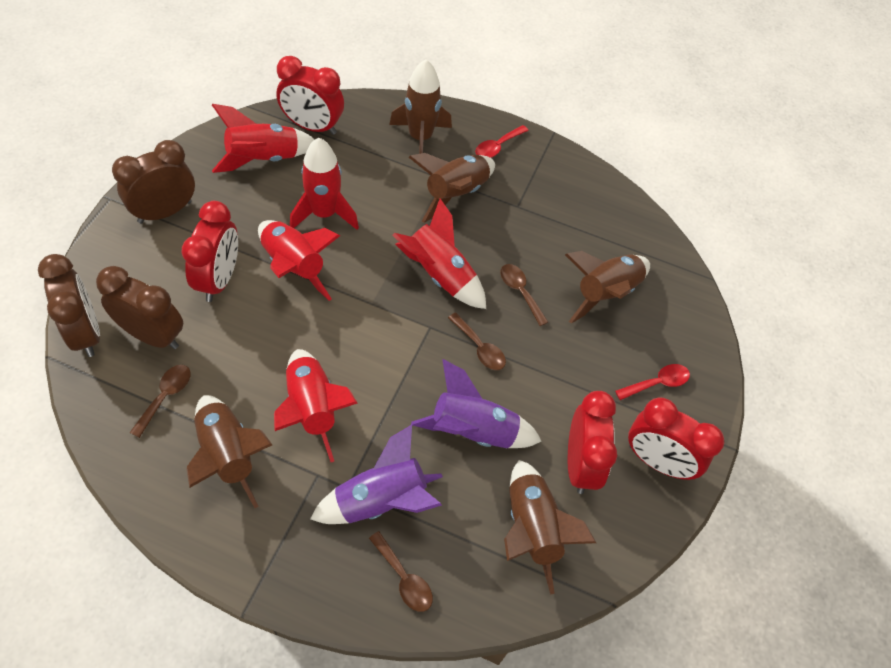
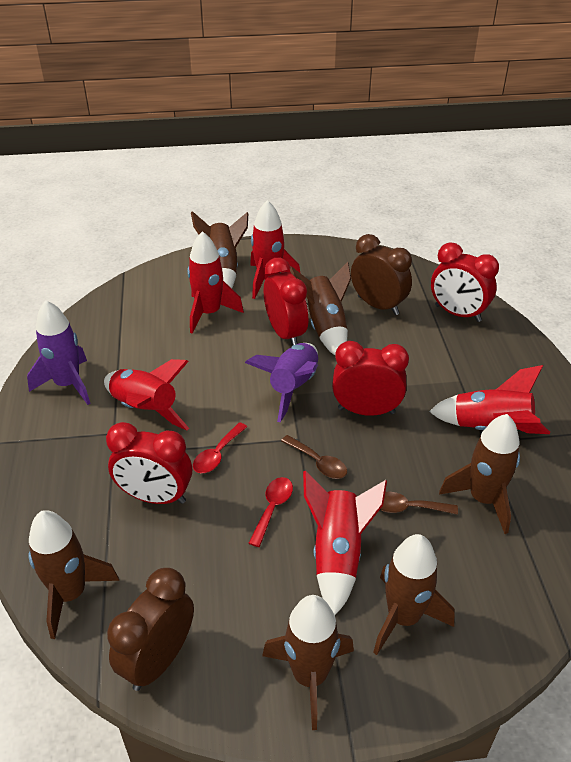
brown clock: 3 -> 2
brown rocket: 5 -> 6
brown spoon: 4 -> 2

